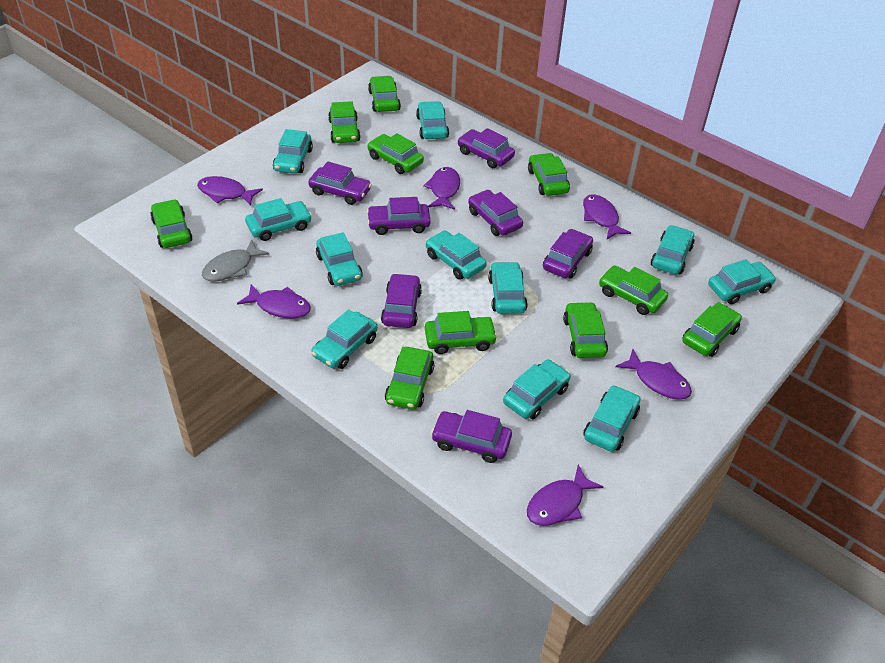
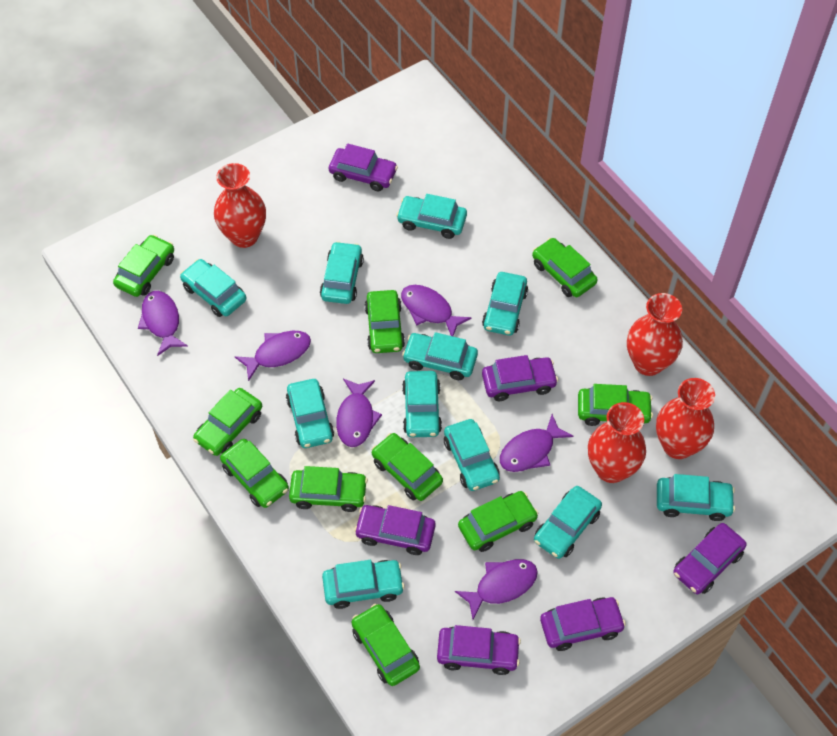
grey fish: 1 -> 0
purple car: 7 -> 6
red vase: 0 -> 4

